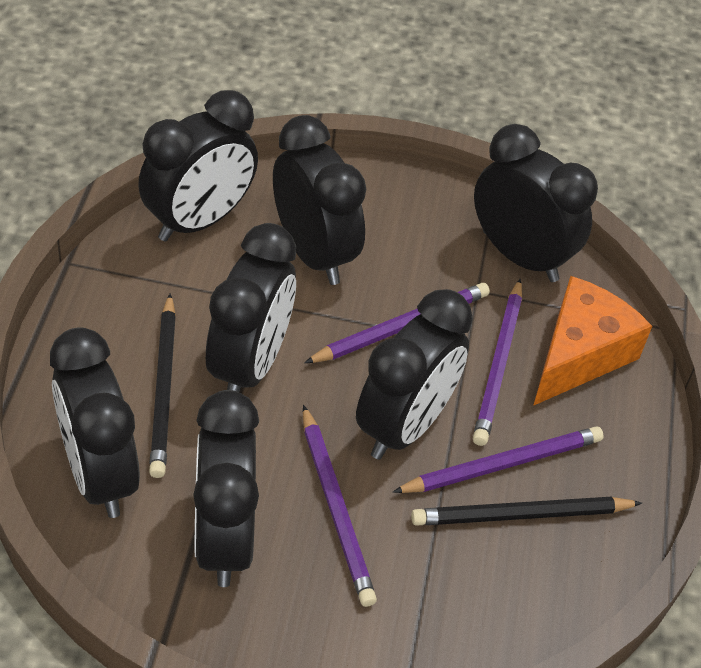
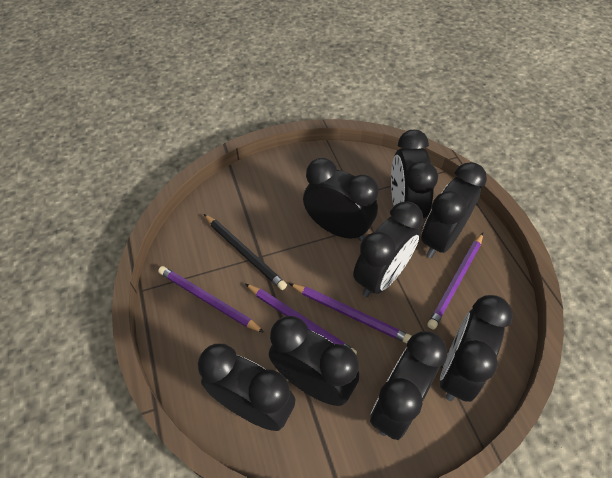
black clock: 7 -> 8
black pencil: 2 -> 1
orange cheese: 1 -> 0

